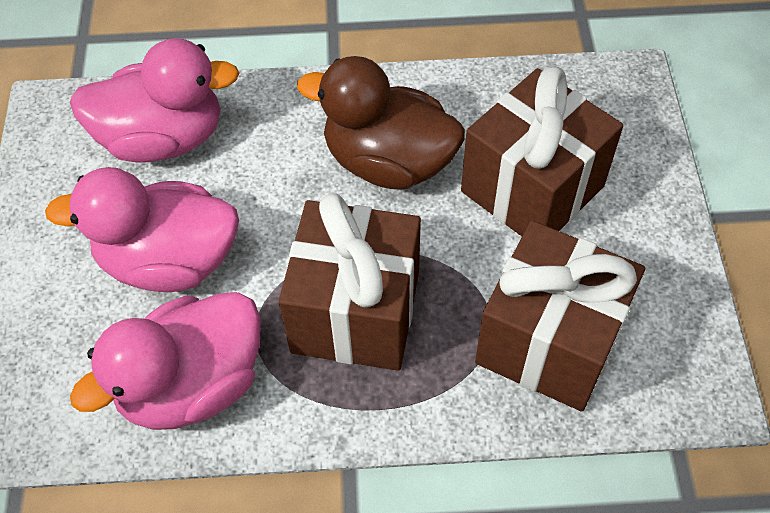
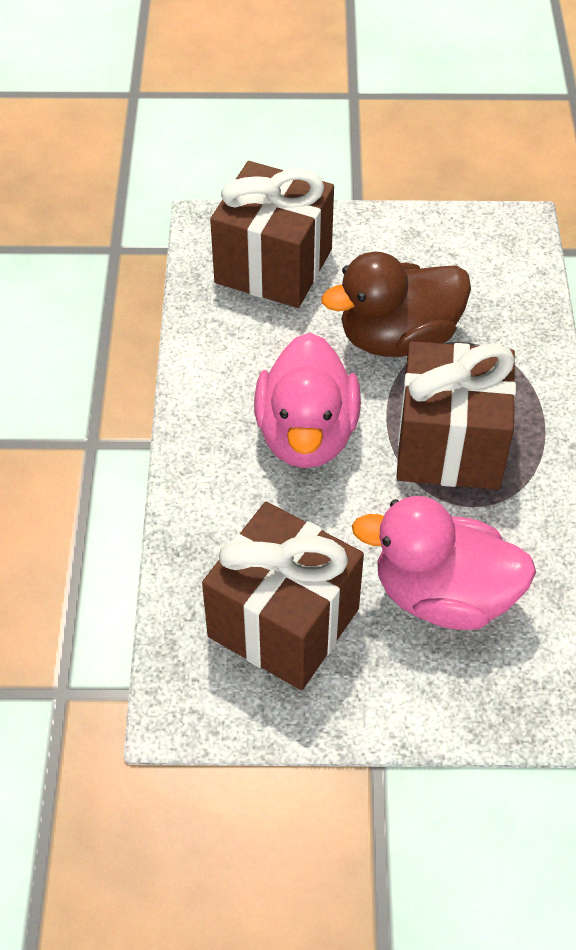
pink duck: 3 -> 2

